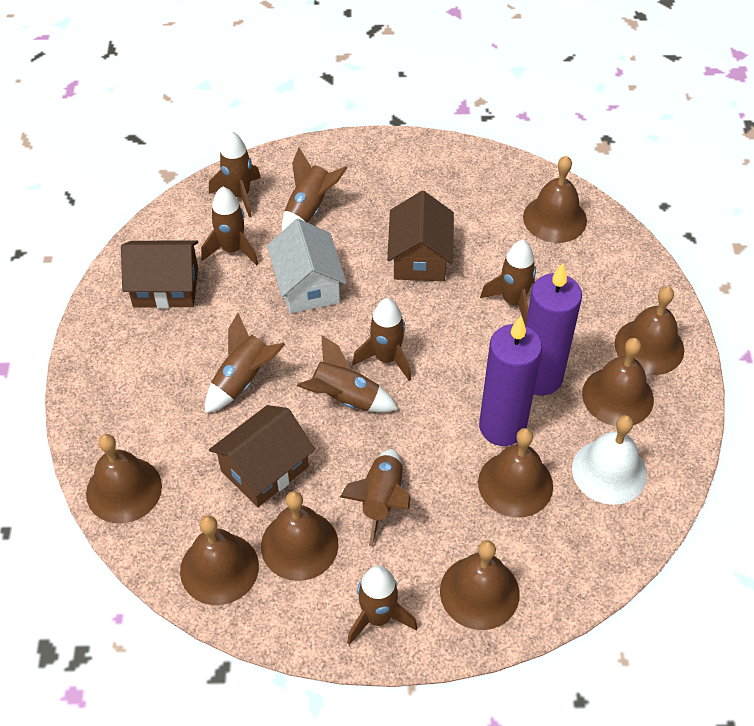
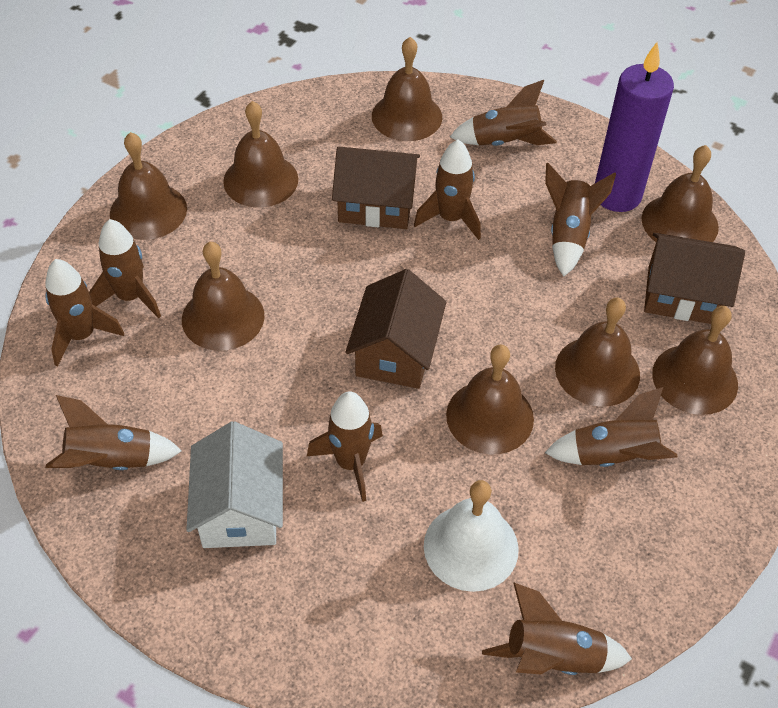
purple candle: 2 -> 1

